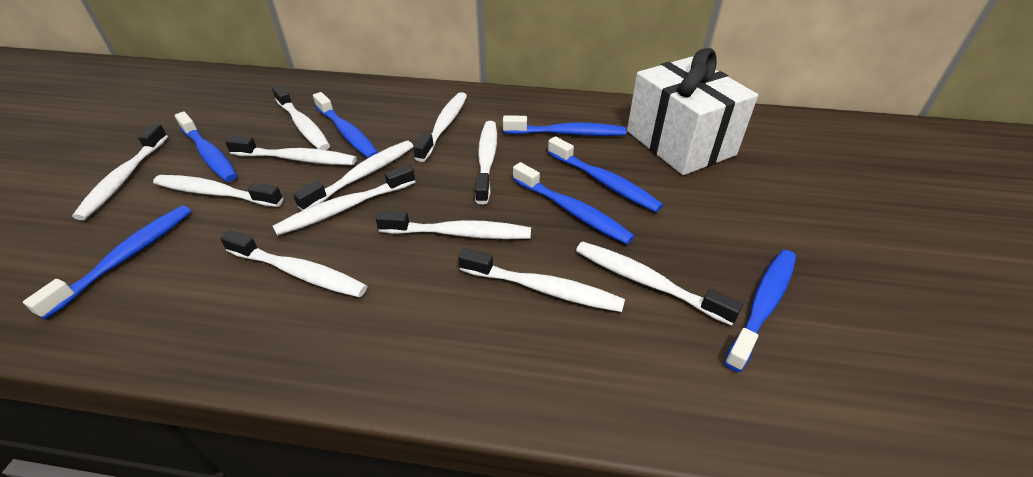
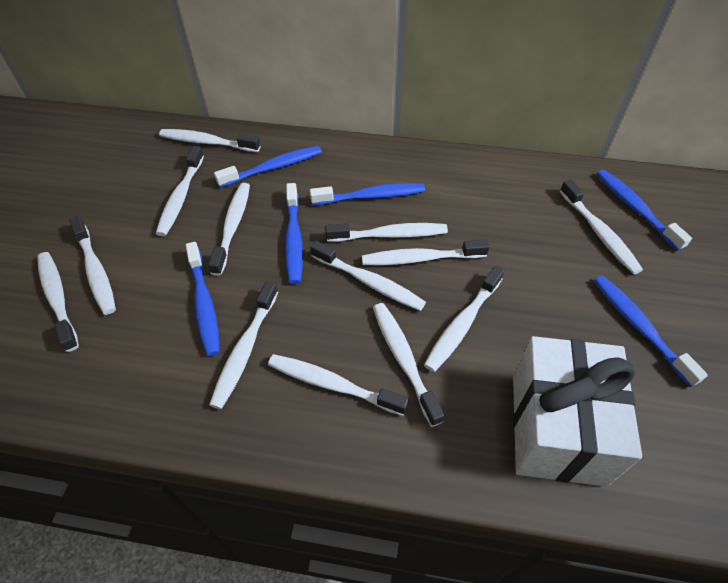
blue toothbrush: 7 -> 6
white toothbrush: 12 -> 13

